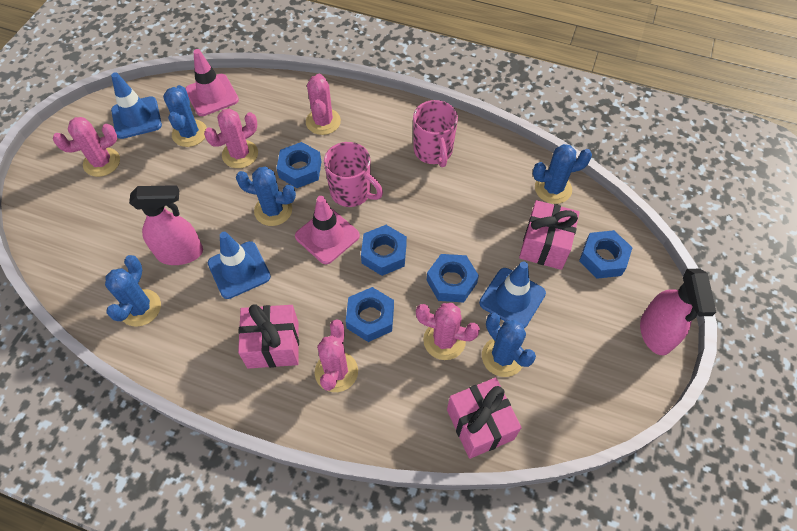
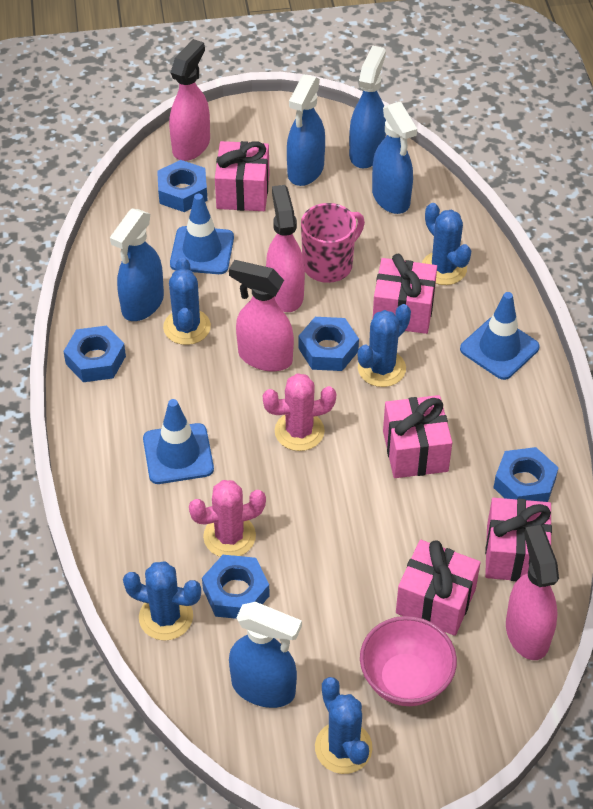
blue spray bottle: 0 -> 5
pink bowl: 0 -> 1
pink cactus: 5 -> 2
pink gift: 3 -> 5
pink mug: 2 -> 1
pink spray bottle: 2 -> 4
pink traffic cone: 2 -> 0

